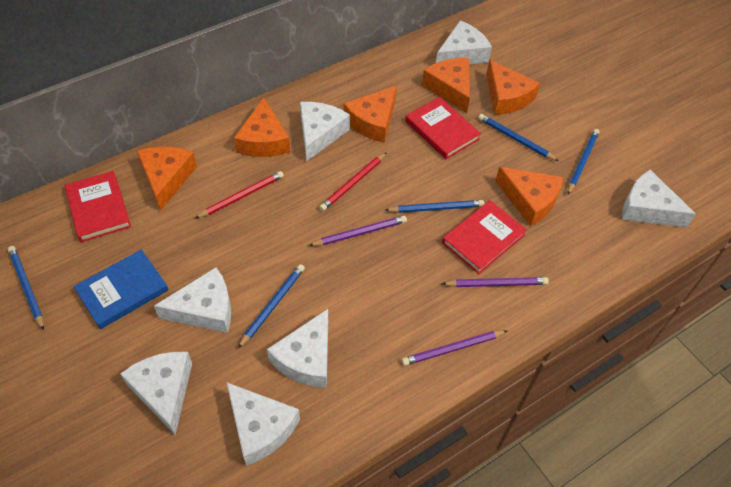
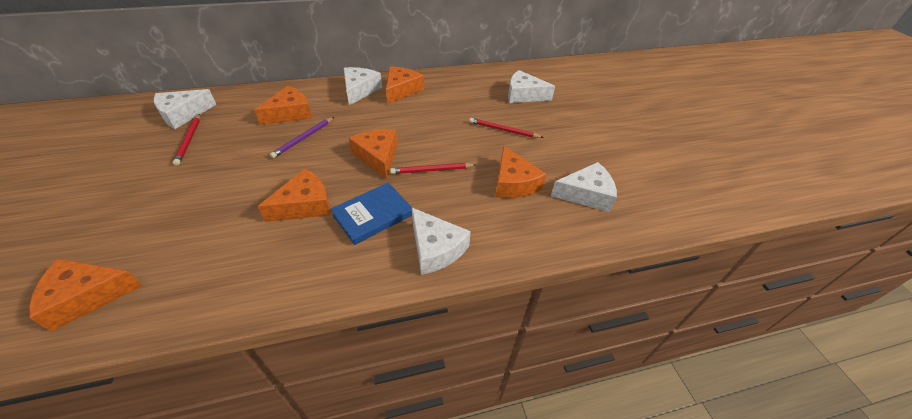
blue pencil: 5 -> 0
purple pencil: 3 -> 1
red book: 3 -> 0
red pencil: 2 -> 3
white cheese: 7 -> 5

